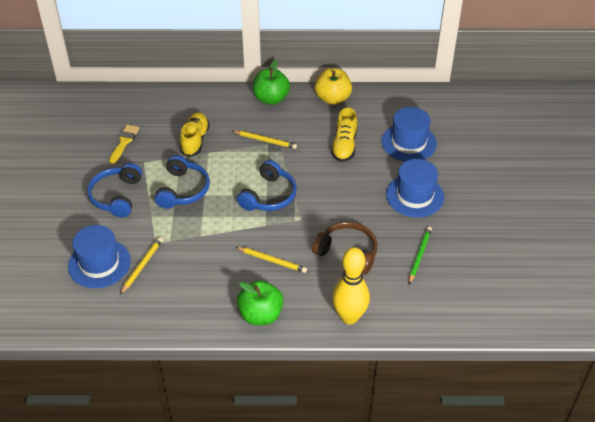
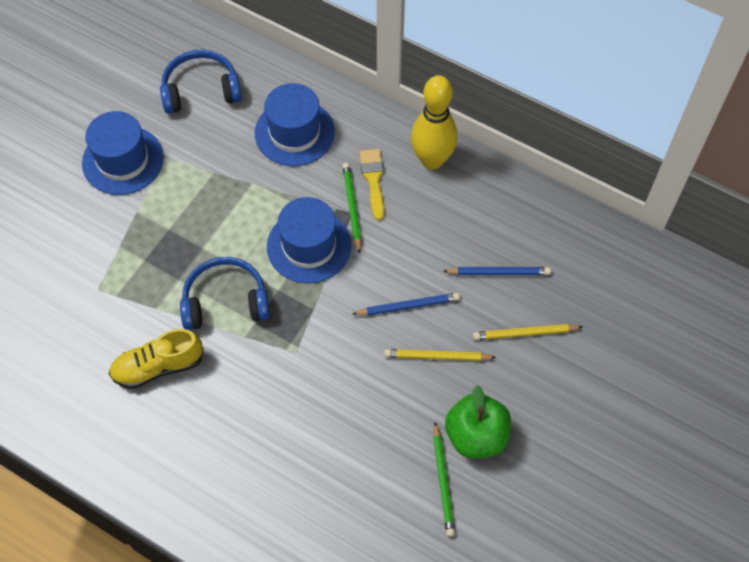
blue headphones: 3 -> 2
blue pencil: 0 -> 2
brown headphones: 1 -> 0
green apple: 2 -> 1
green pencil: 1 -> 2
yellow apple: 1 -> 0
yellow pencil: 3 -> 2
yellow shoe: 2 -> 1

